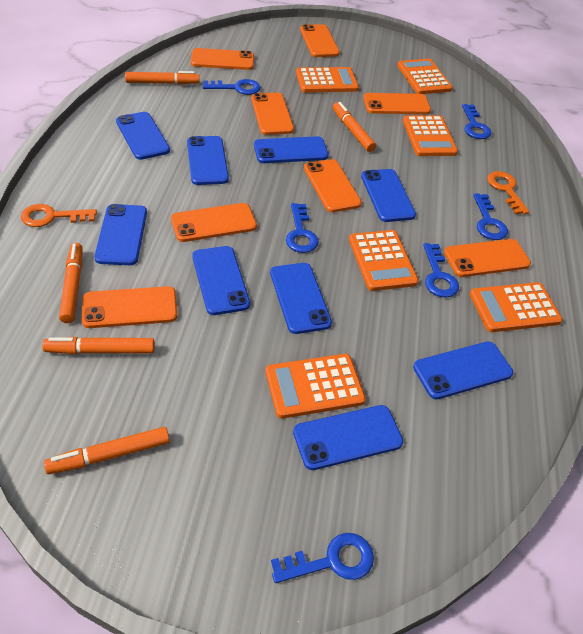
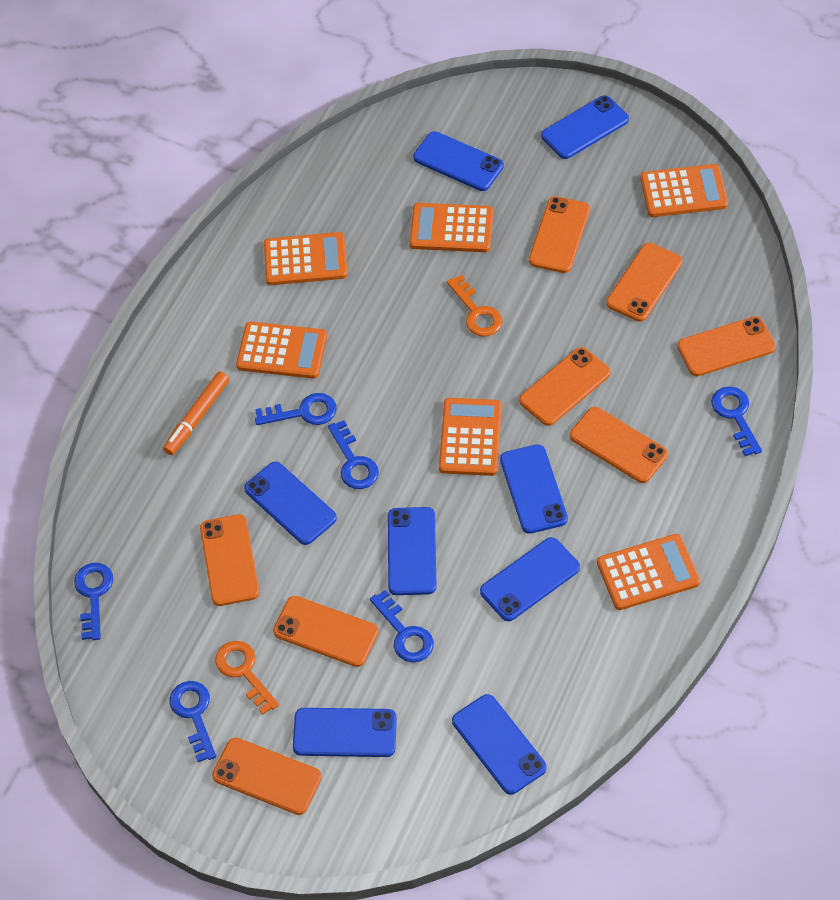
blue phone: 9 -> 8
orange marker: 5 -> 1

